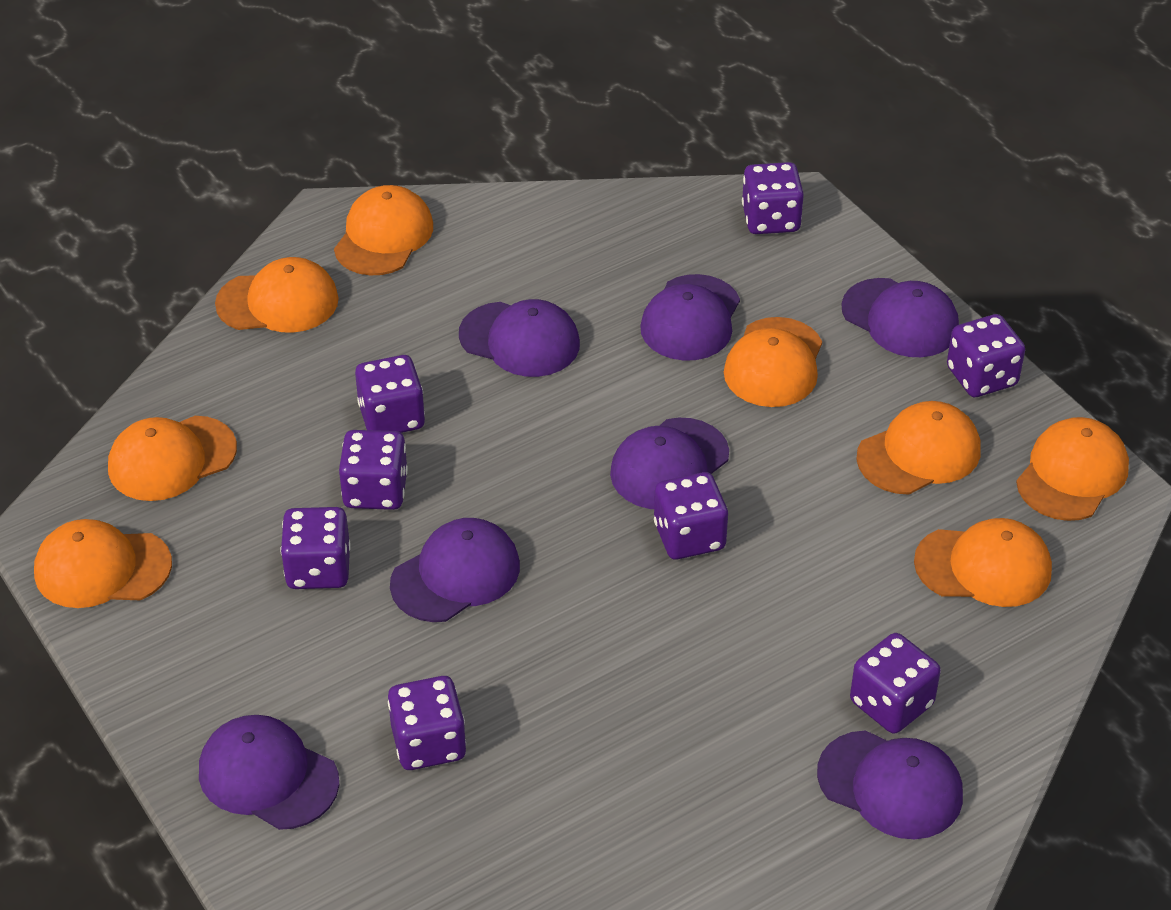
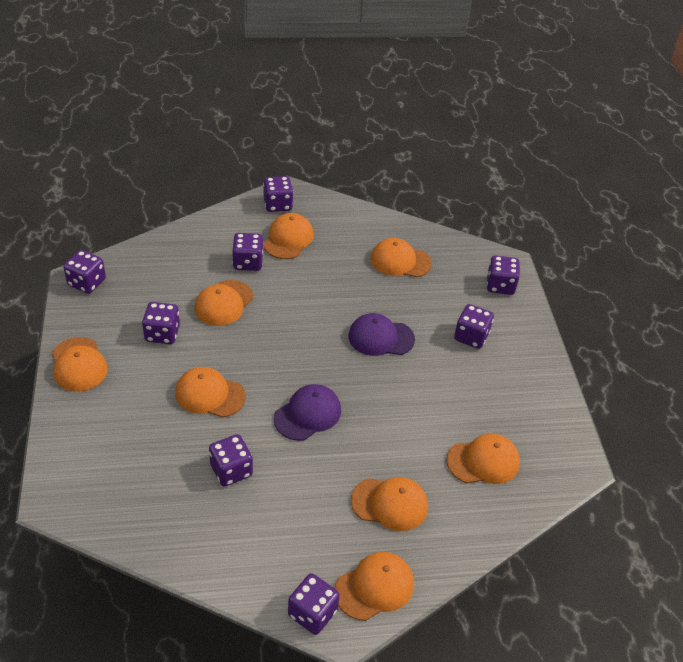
purple cap: 7 -> 2

